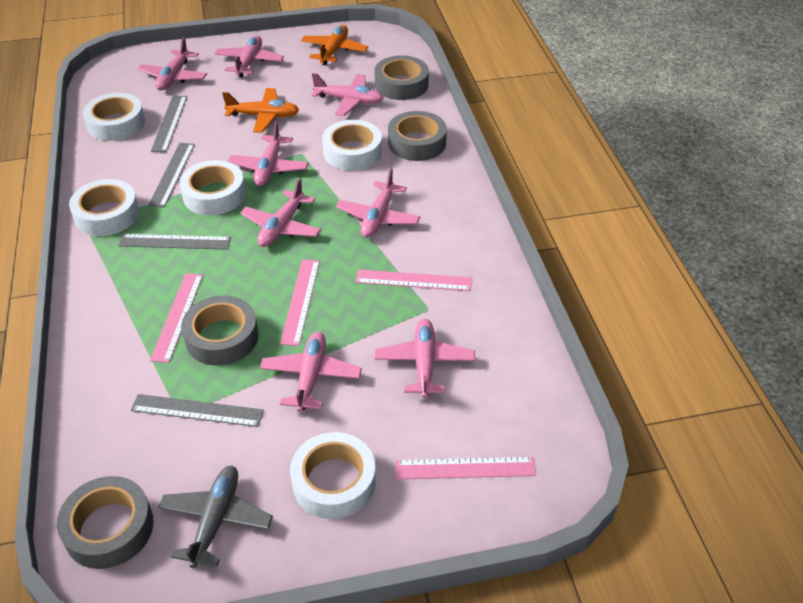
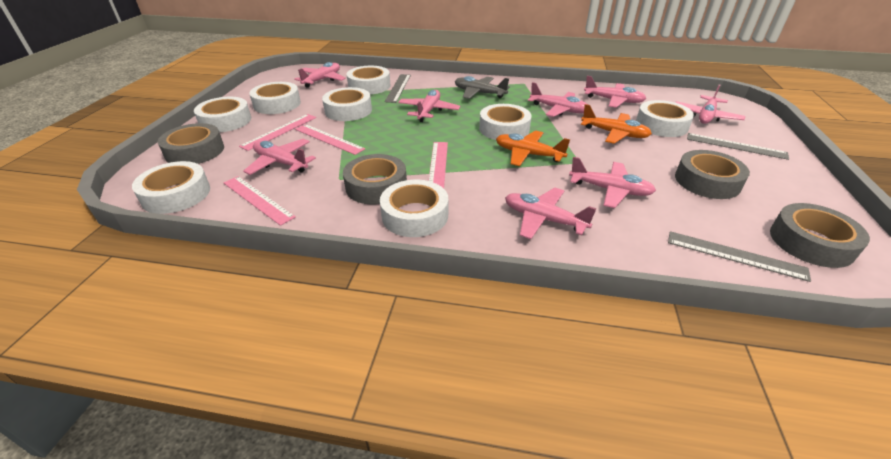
grey ruler: 4 -> 3
white tape: 5 -> 8

